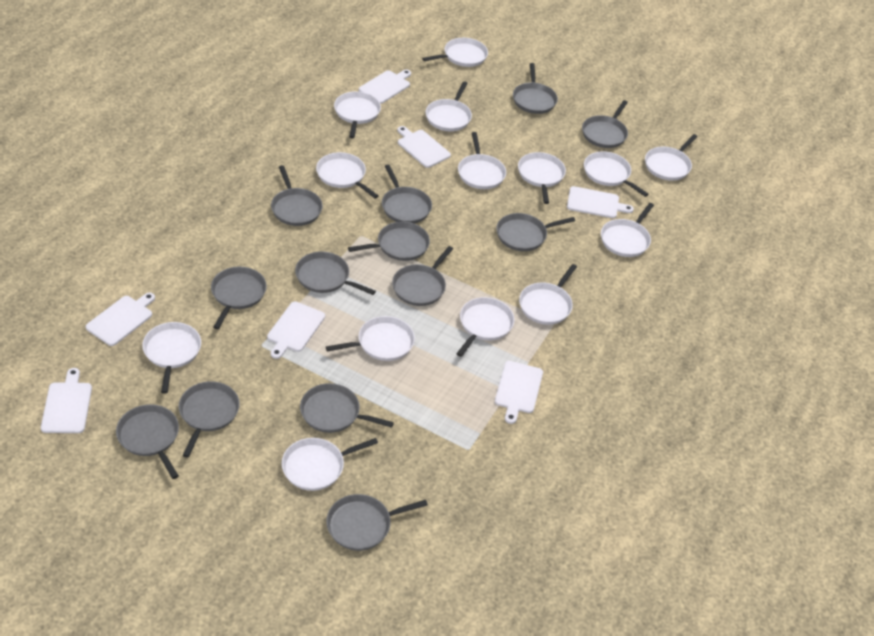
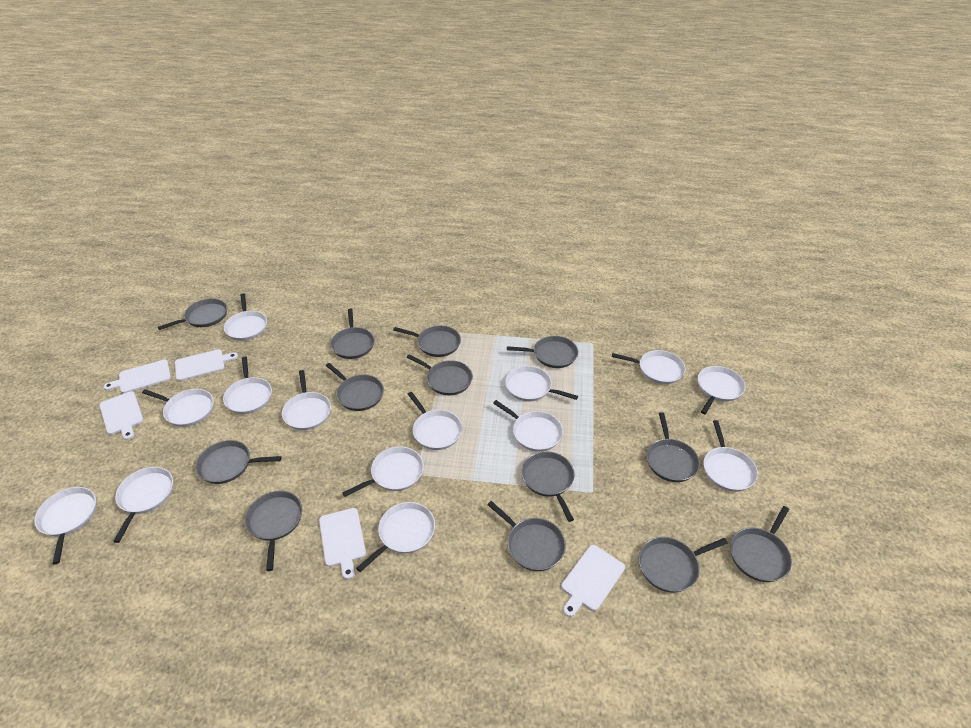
white cutting board: 7 -> 5

